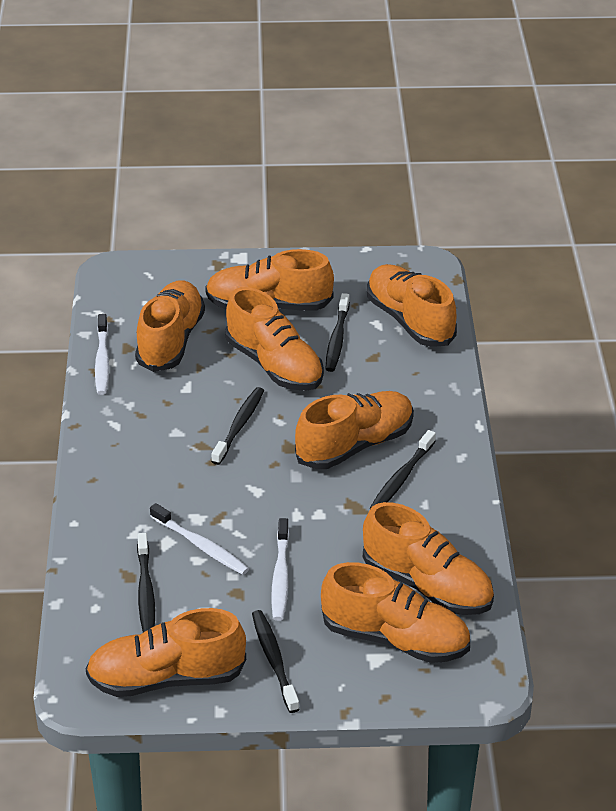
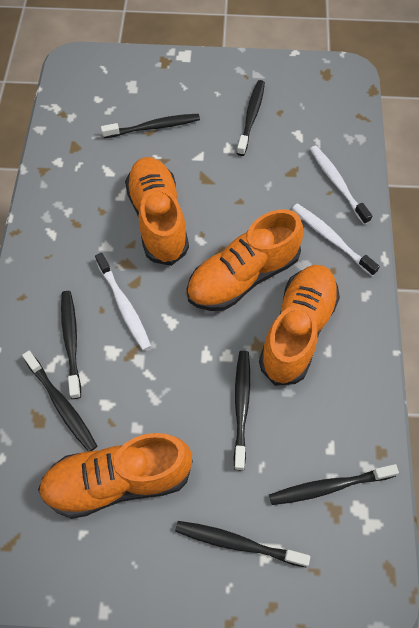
black toothbrush: 5 -> 7
orange shoe: 8 -> 4

